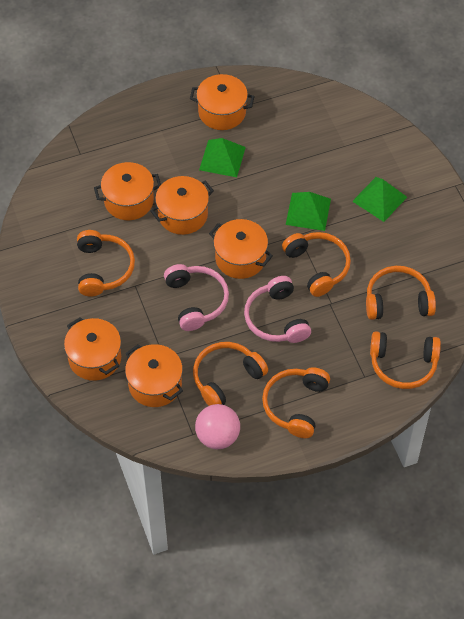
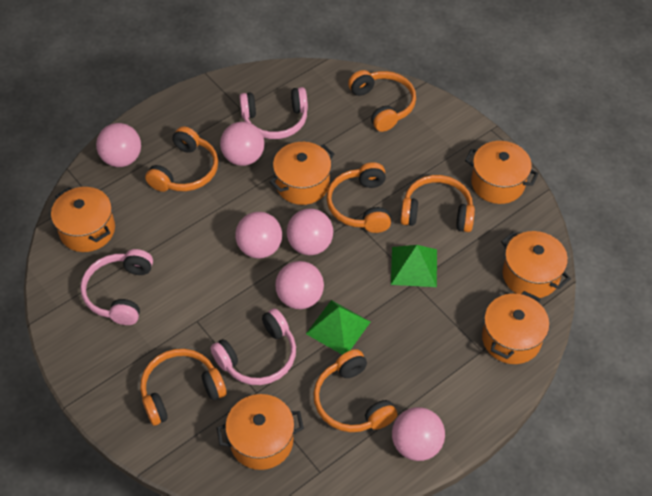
green pyramid: 3 -> 2
pink ball: 1 -> 6
pink headphones: 2 -> 3

